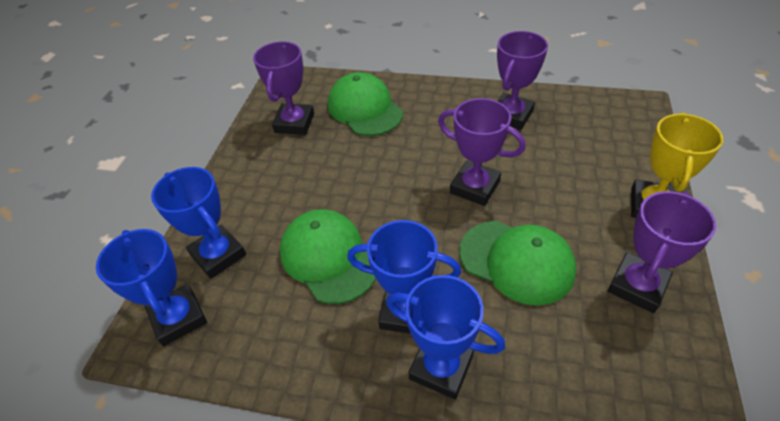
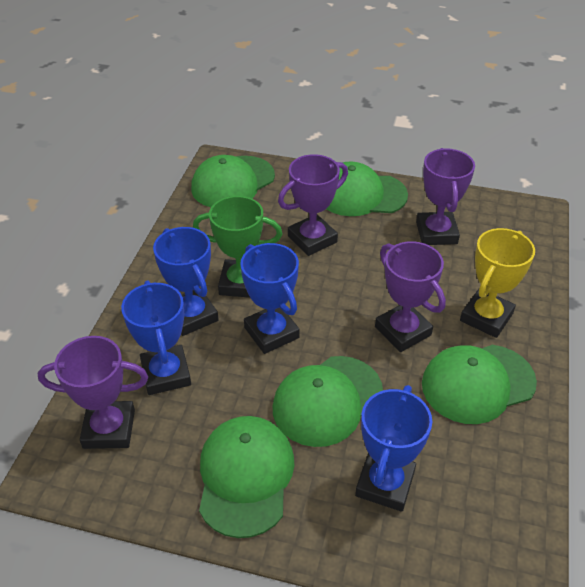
green cap: 3 -> 5
green trophy: 0 -> 1

